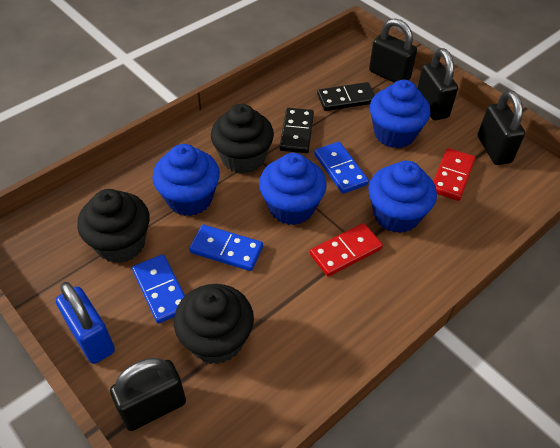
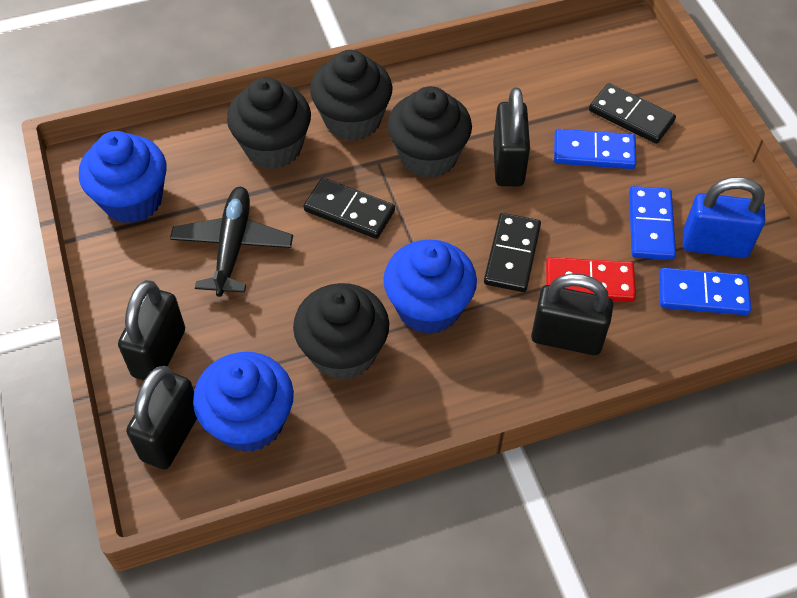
black cupcake: 3 -> 4
black domino: 2 -> 3
black plane: 0 -> 1
blue cupcake: 4 -> 3
red domino: 2 -> 1

